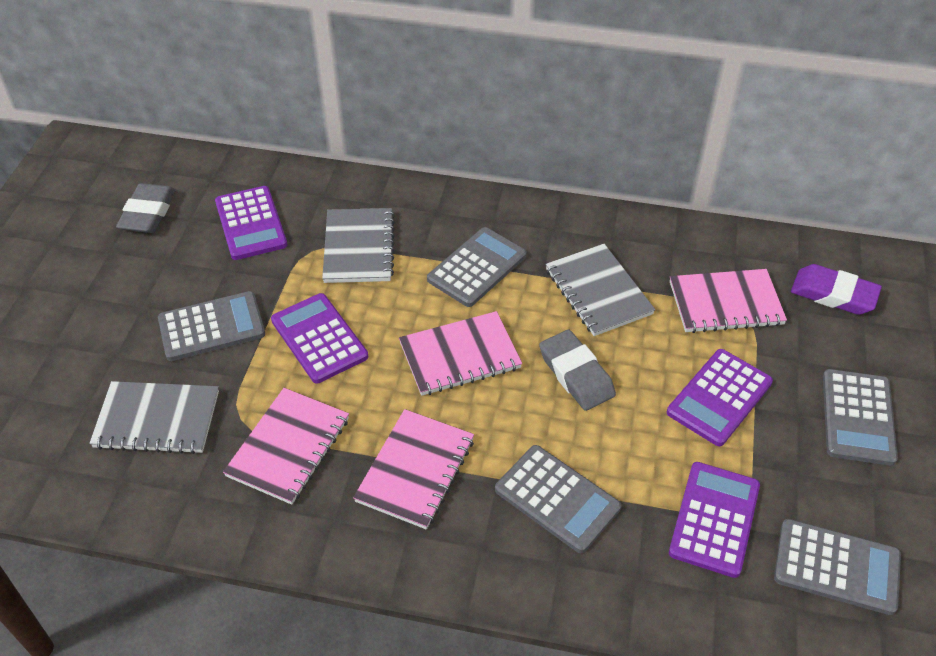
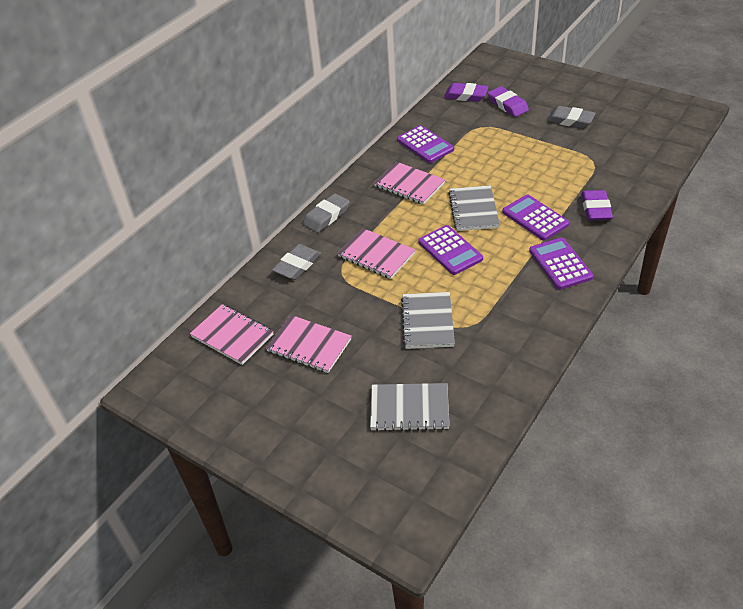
grey calculator: 5 -> 0
grey eraser: 2 -> 3
purple eraser: 1 -> 3

